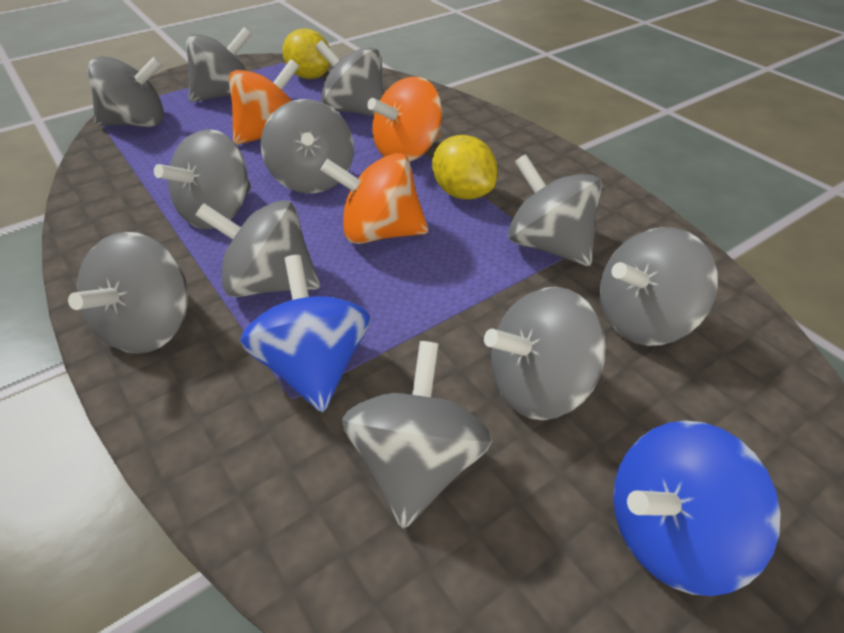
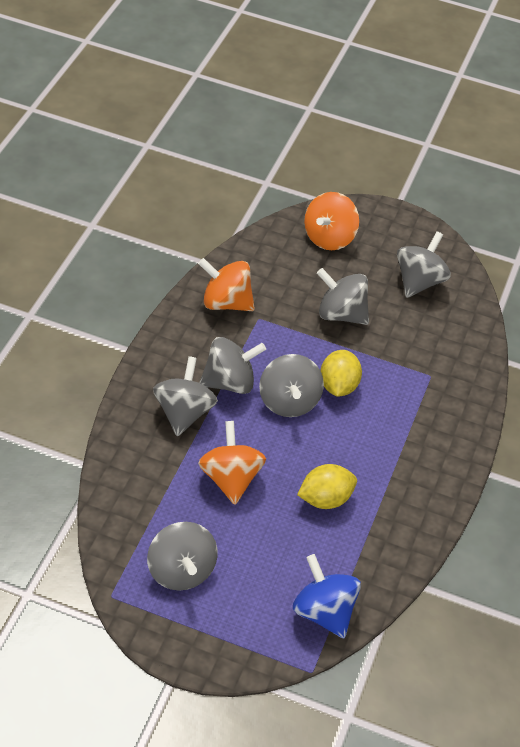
blue spinning top: 2 -> 1
grey spinning top: 11 -> 6

